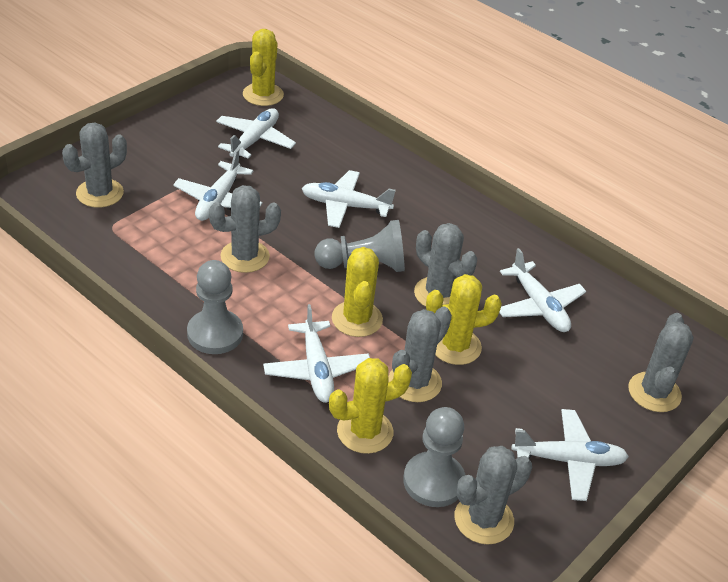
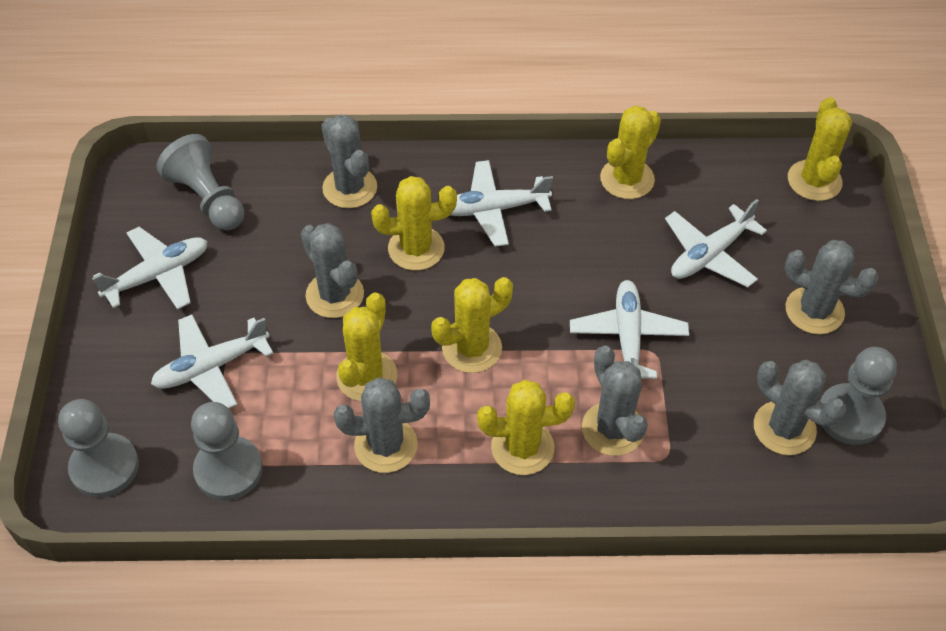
grey pawn: 3 -> 4
white plane: 6 -> 5
yellow cactus: 4 -> 6

